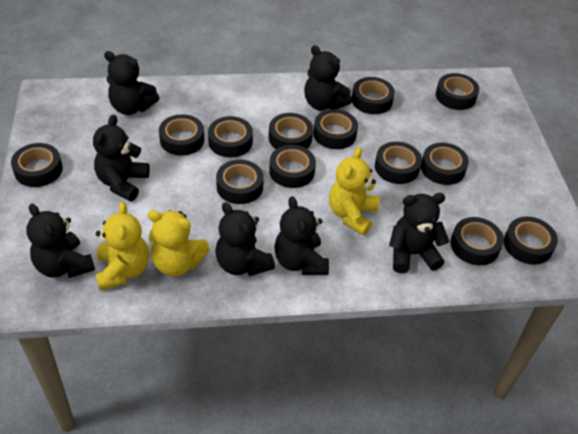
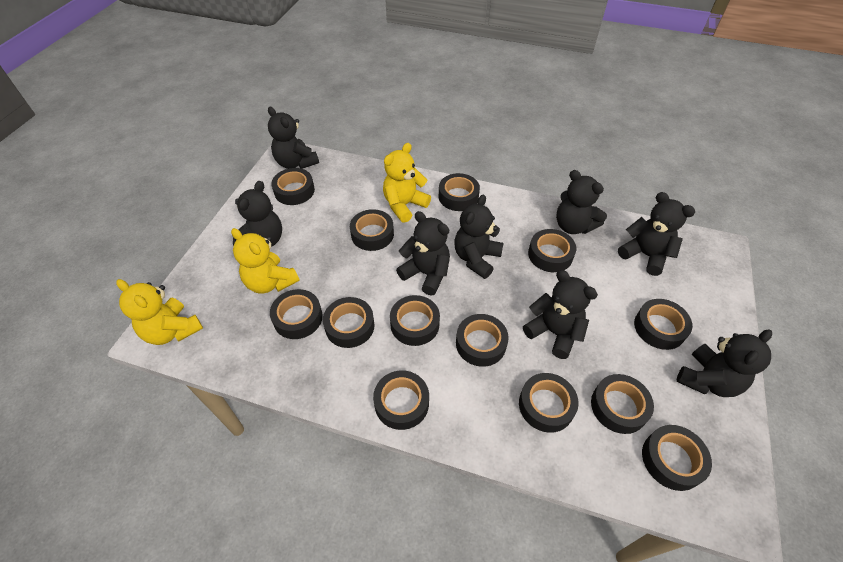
black teddy bear: 7 -> 8

